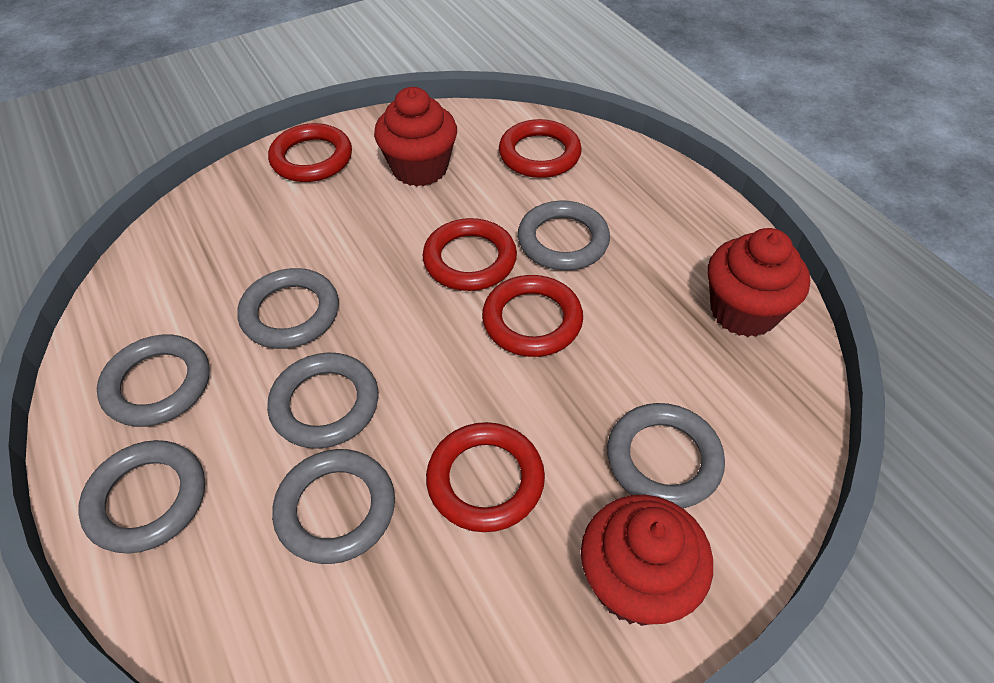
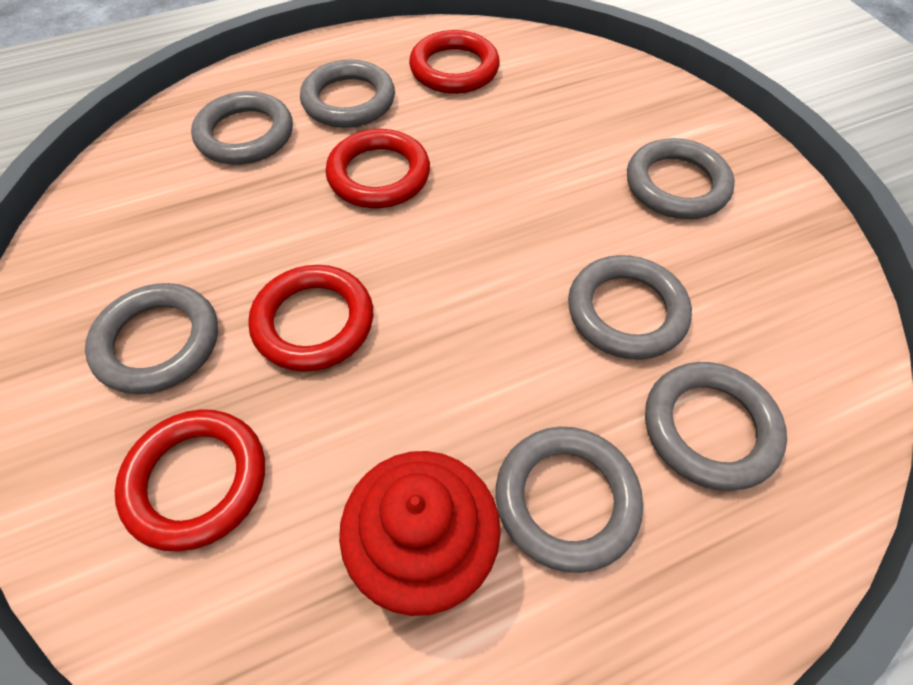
red cupcake: 3 -> 1
red ring: 5 -> 4

